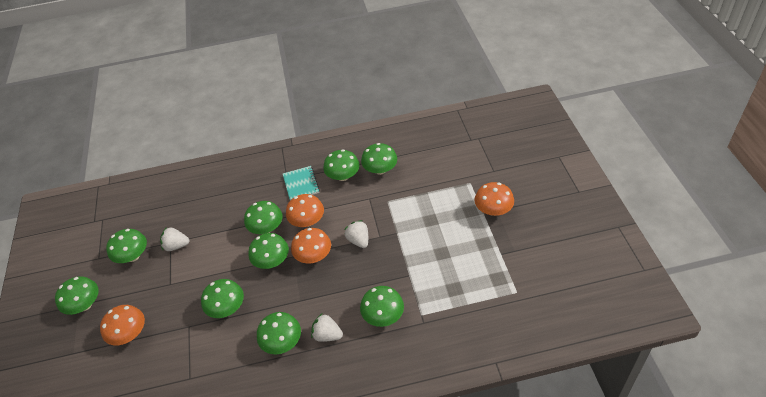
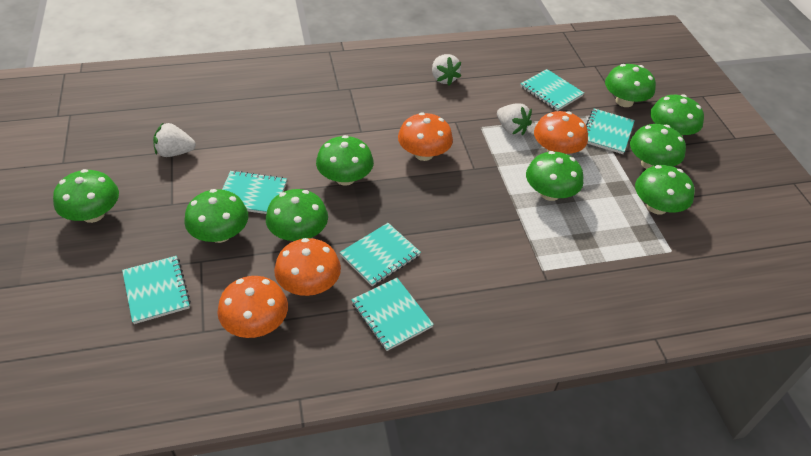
turquoise notebook: 1 -> 6

